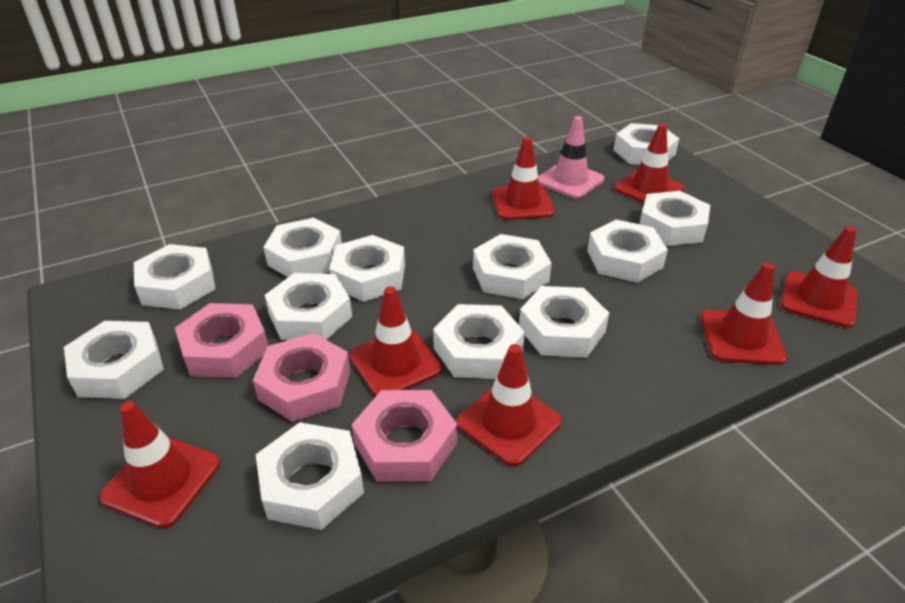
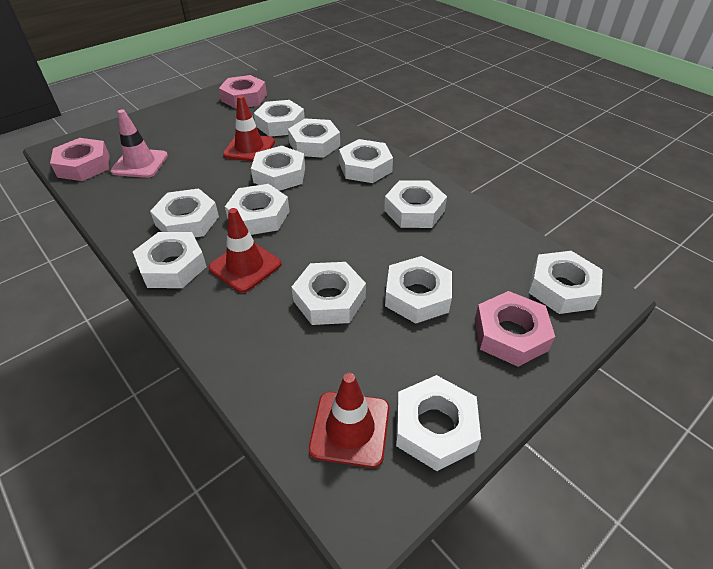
red traffic cone: 7 -> 3

